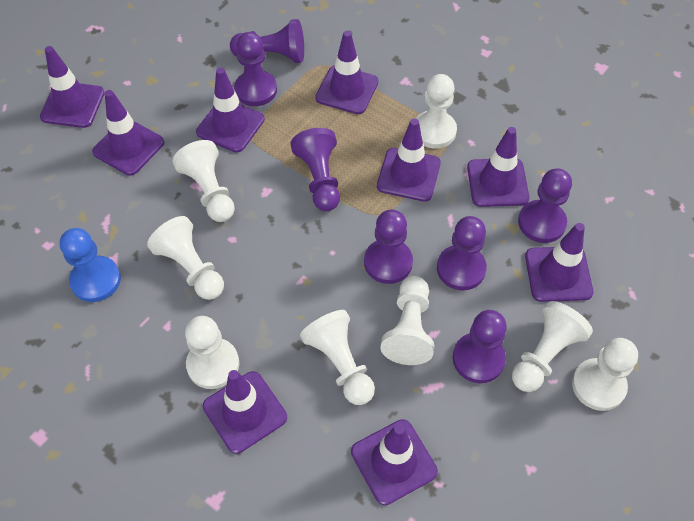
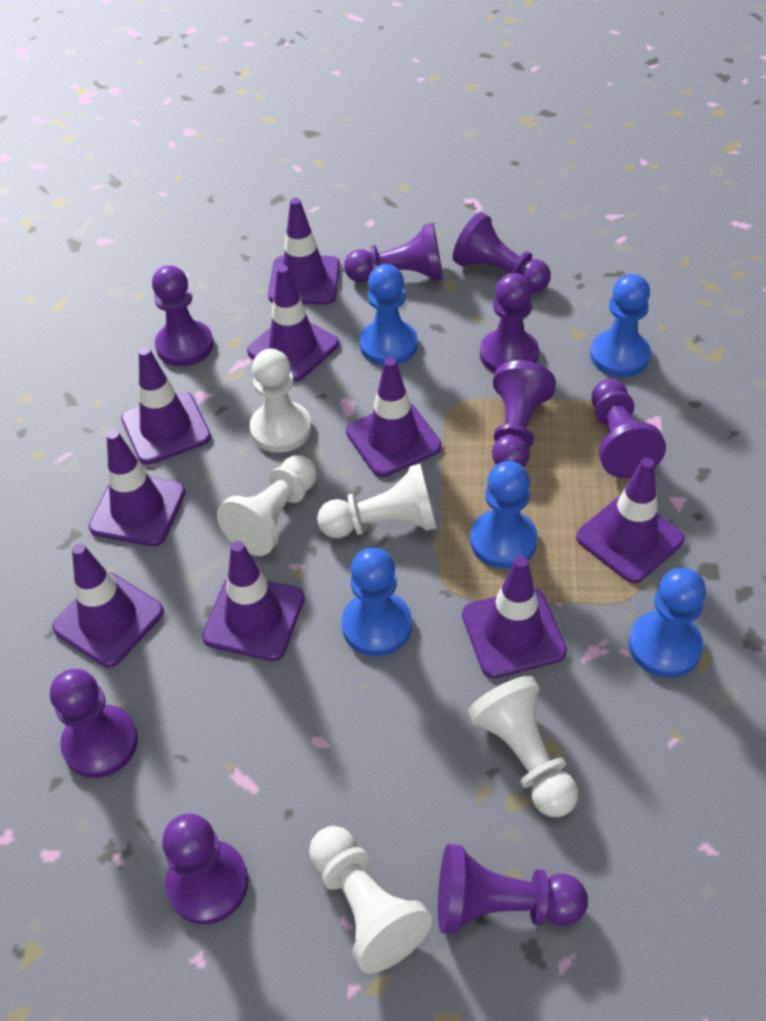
blue pawn: 1 -> 5
purple pawn: 7 -> 9
white pawn: 8 -> 5

